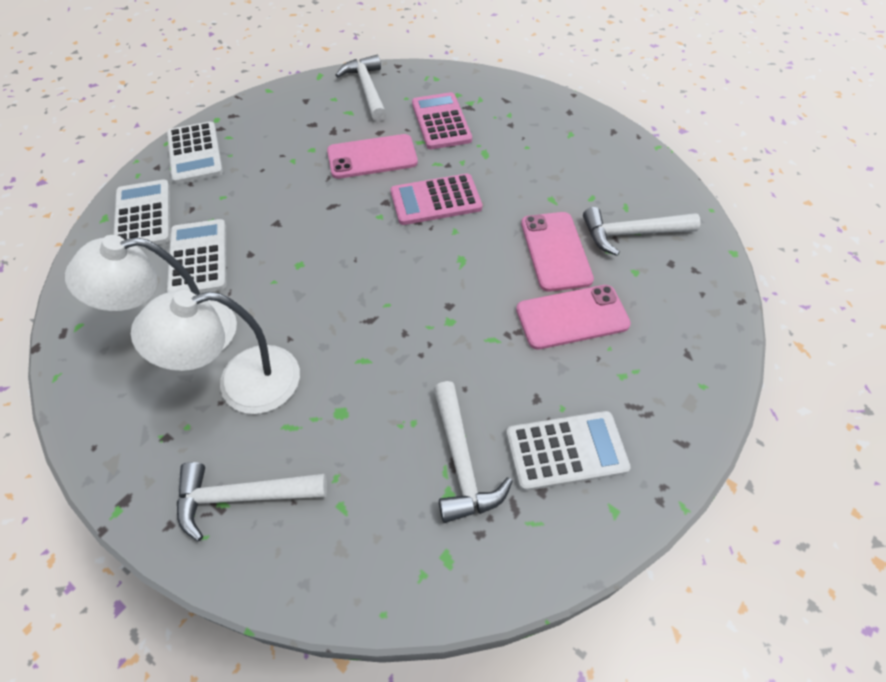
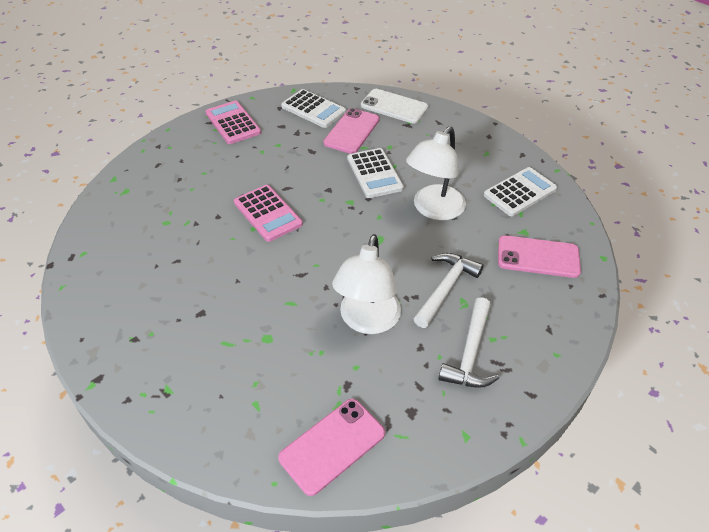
white calculator: 4 -> 3
white hammer: 4 -> 2
white phone: 0 -> 1

